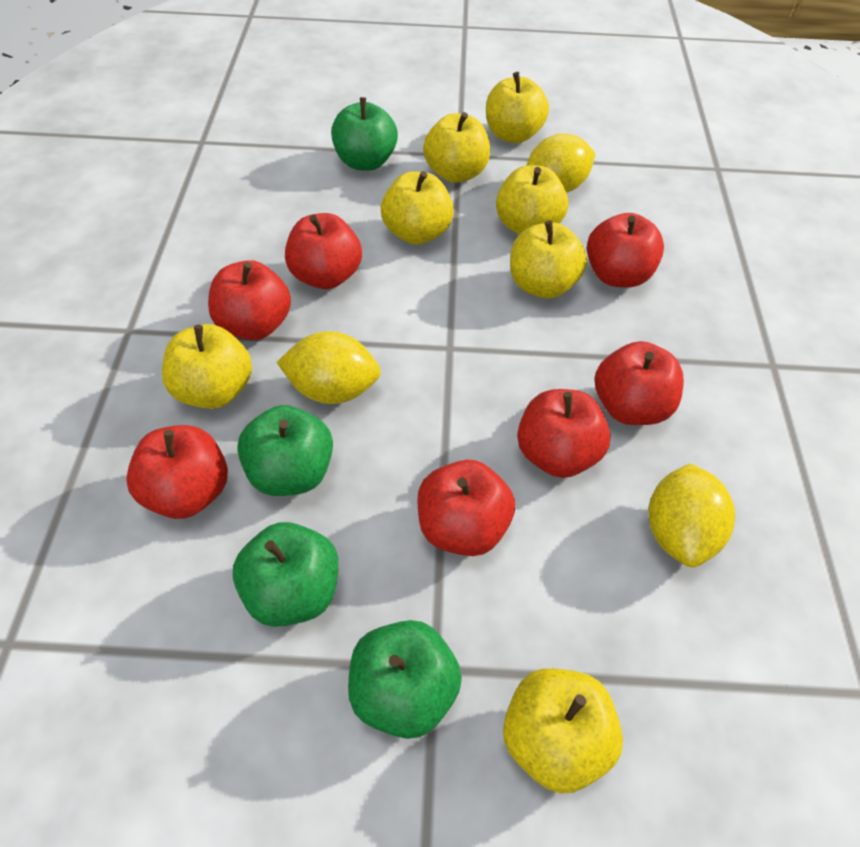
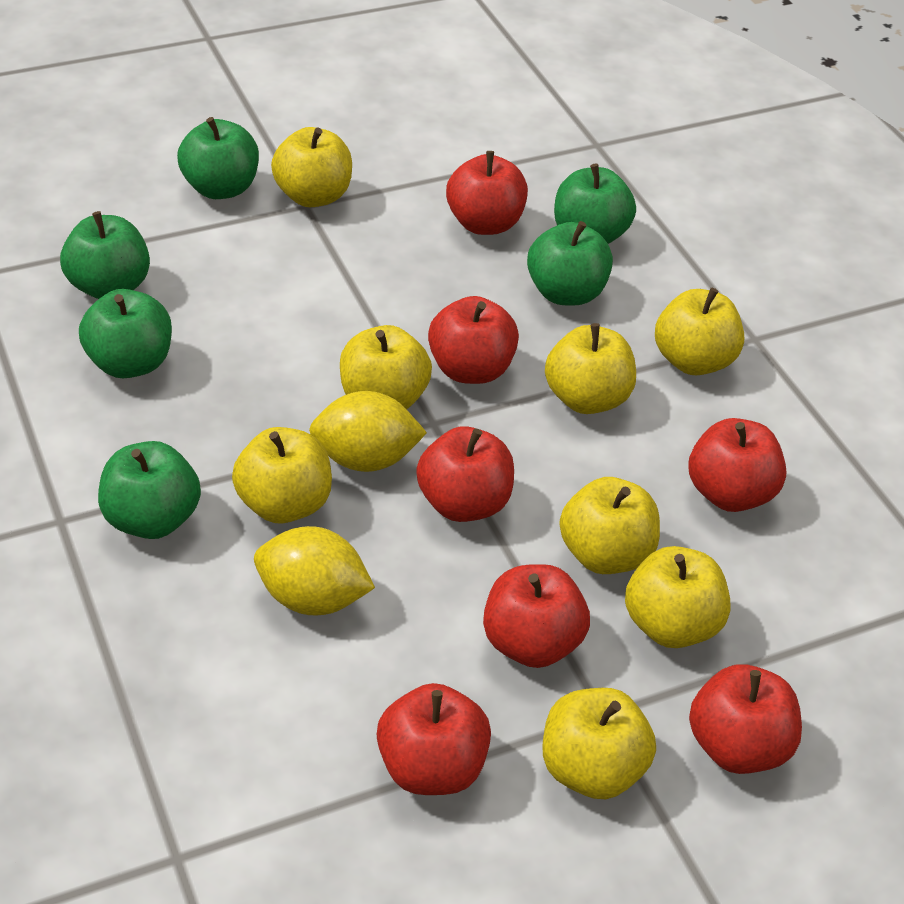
green apple: 4 -> 6
yellow apple: 7 -> 8
yellow lemon: 3 -> 2

